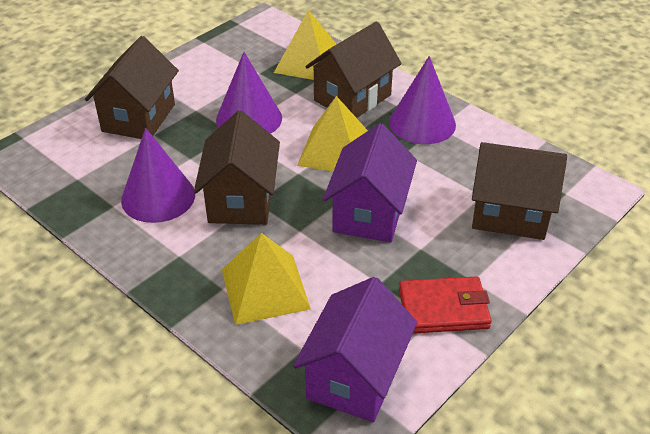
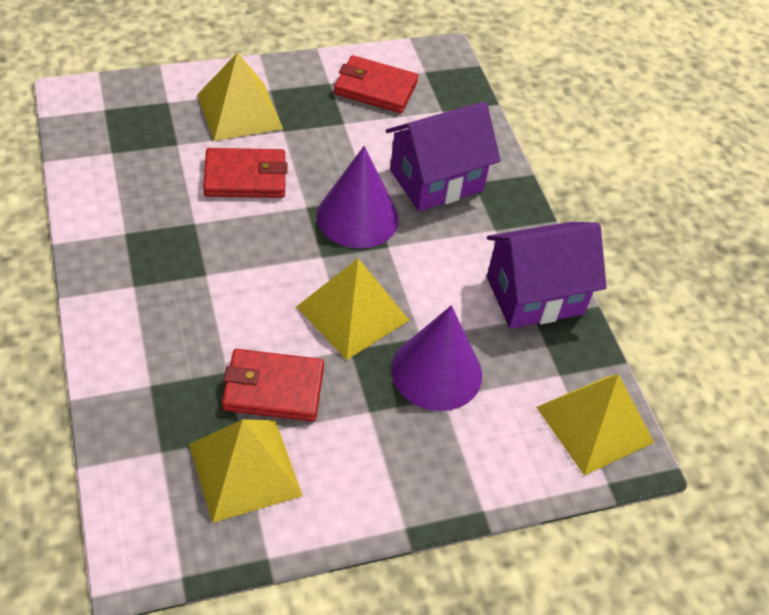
brown house: 4 -> 0
purple cone: 3 -> 2
red wallet: 1 -> 3
yellow pyramid: 3 -> 4

